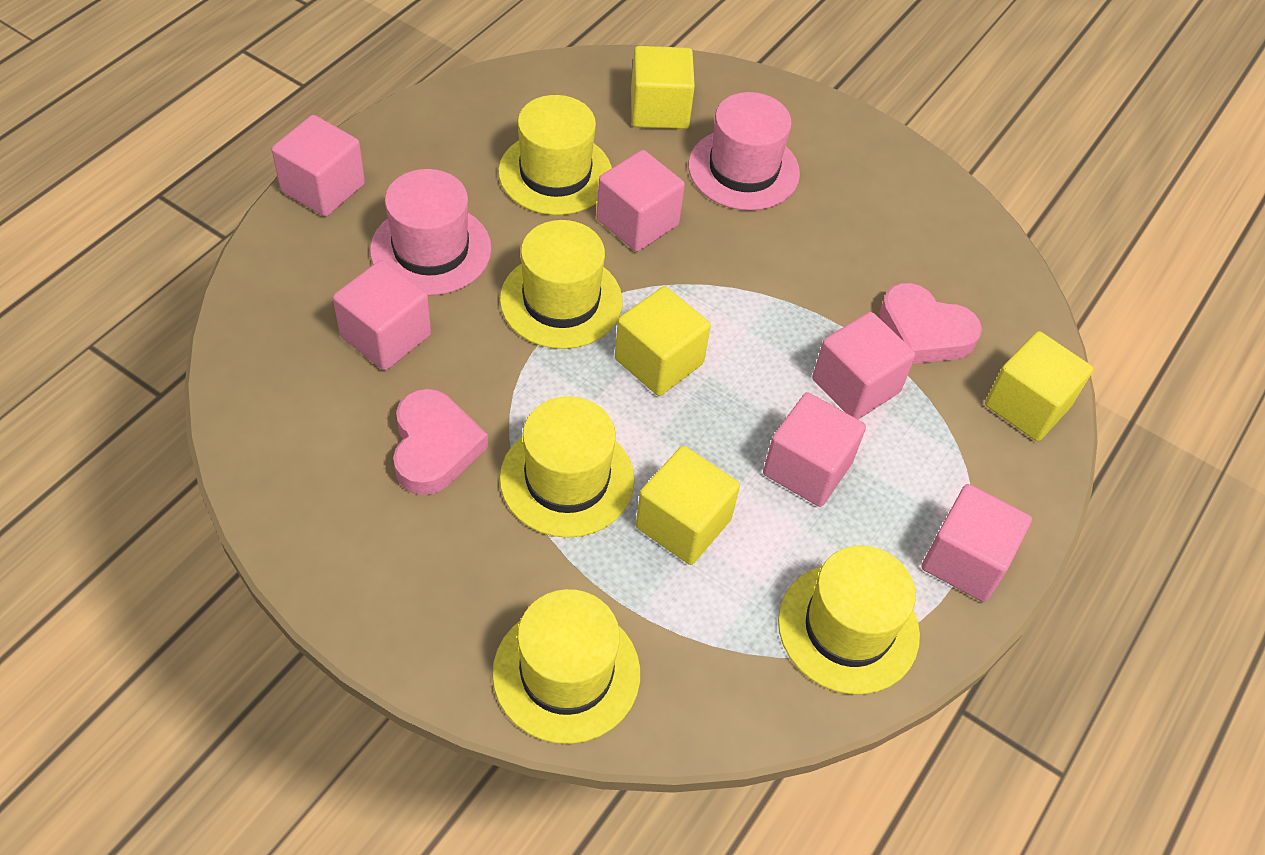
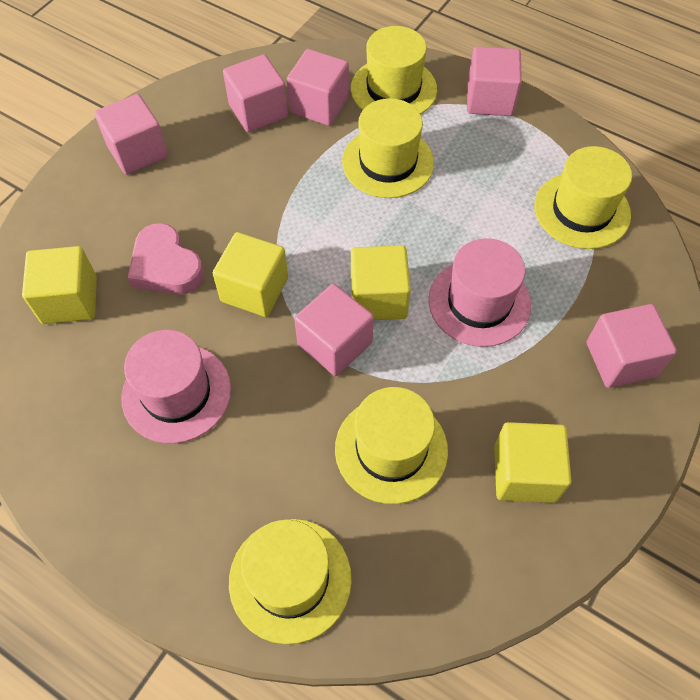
pink heart: 2 -> 1

